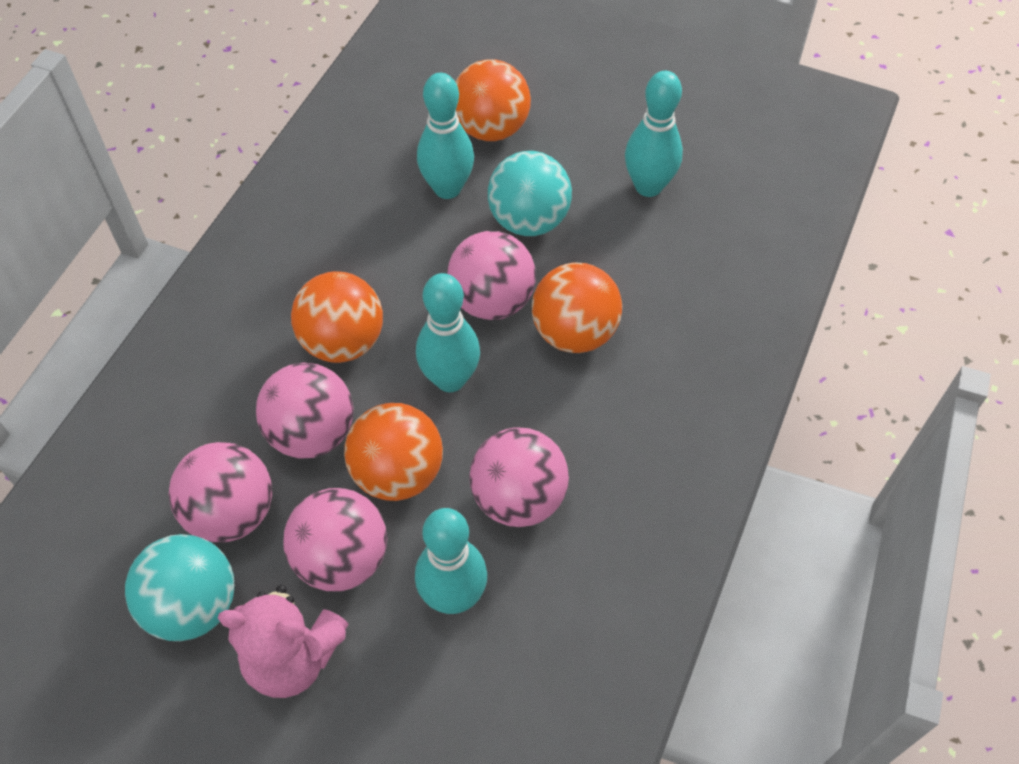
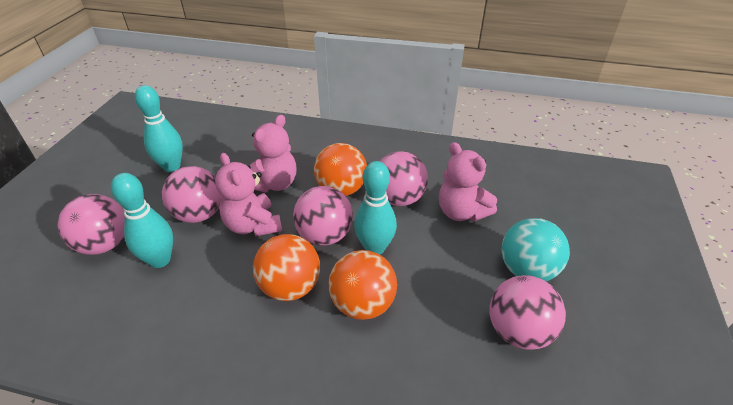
orange ball: 4 -> 3
pink teddy bear: 1 -> 3
turquoise ball: 2 -> 1
turquoise bowling pin: 4 -> 3

